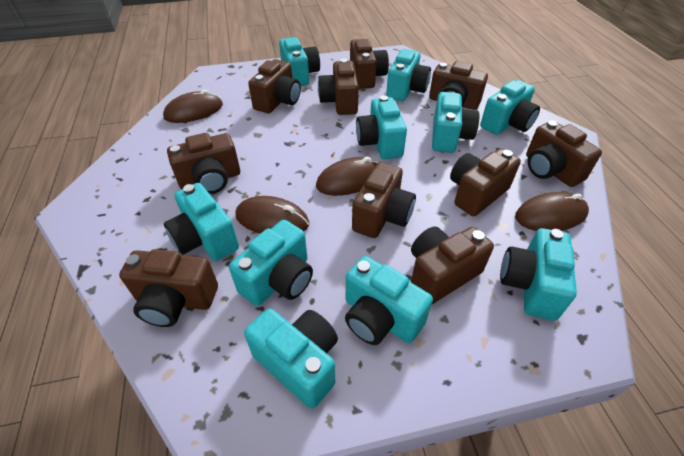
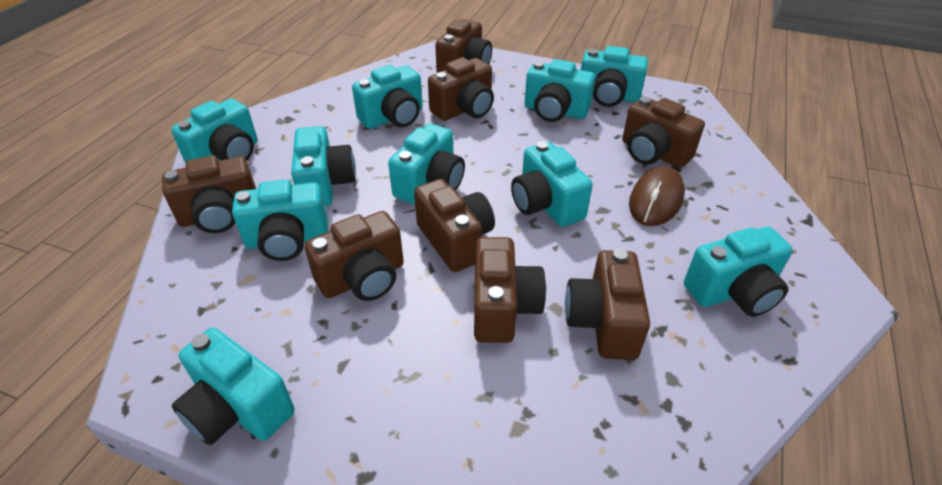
brown camera: 10 -> 8
brown mouse: 4 -> 1

